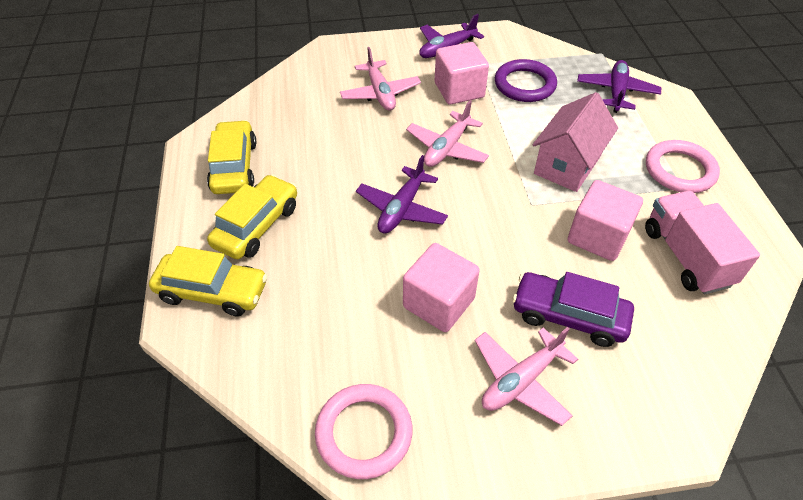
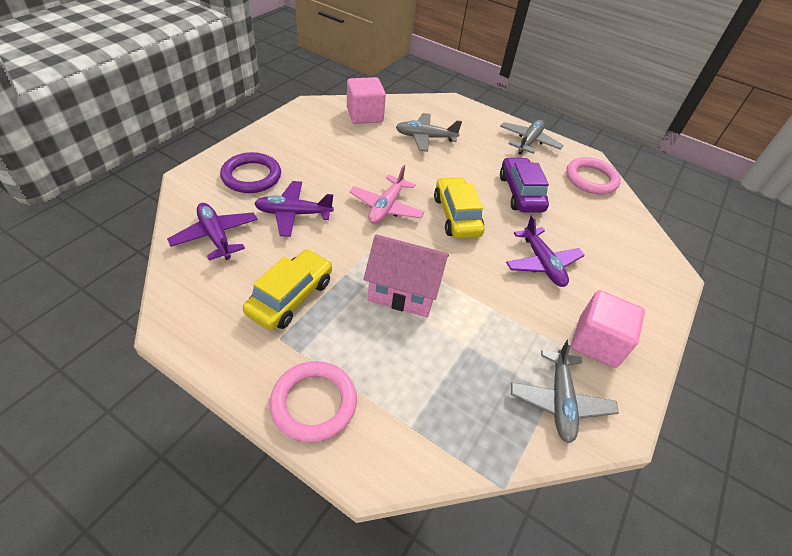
grey plane: 0 -> 3
pink cube: 3 -> 2
pink plane: 3 -> 1
pink truck: 1 -> 0
yellow car: 3 -> 2

